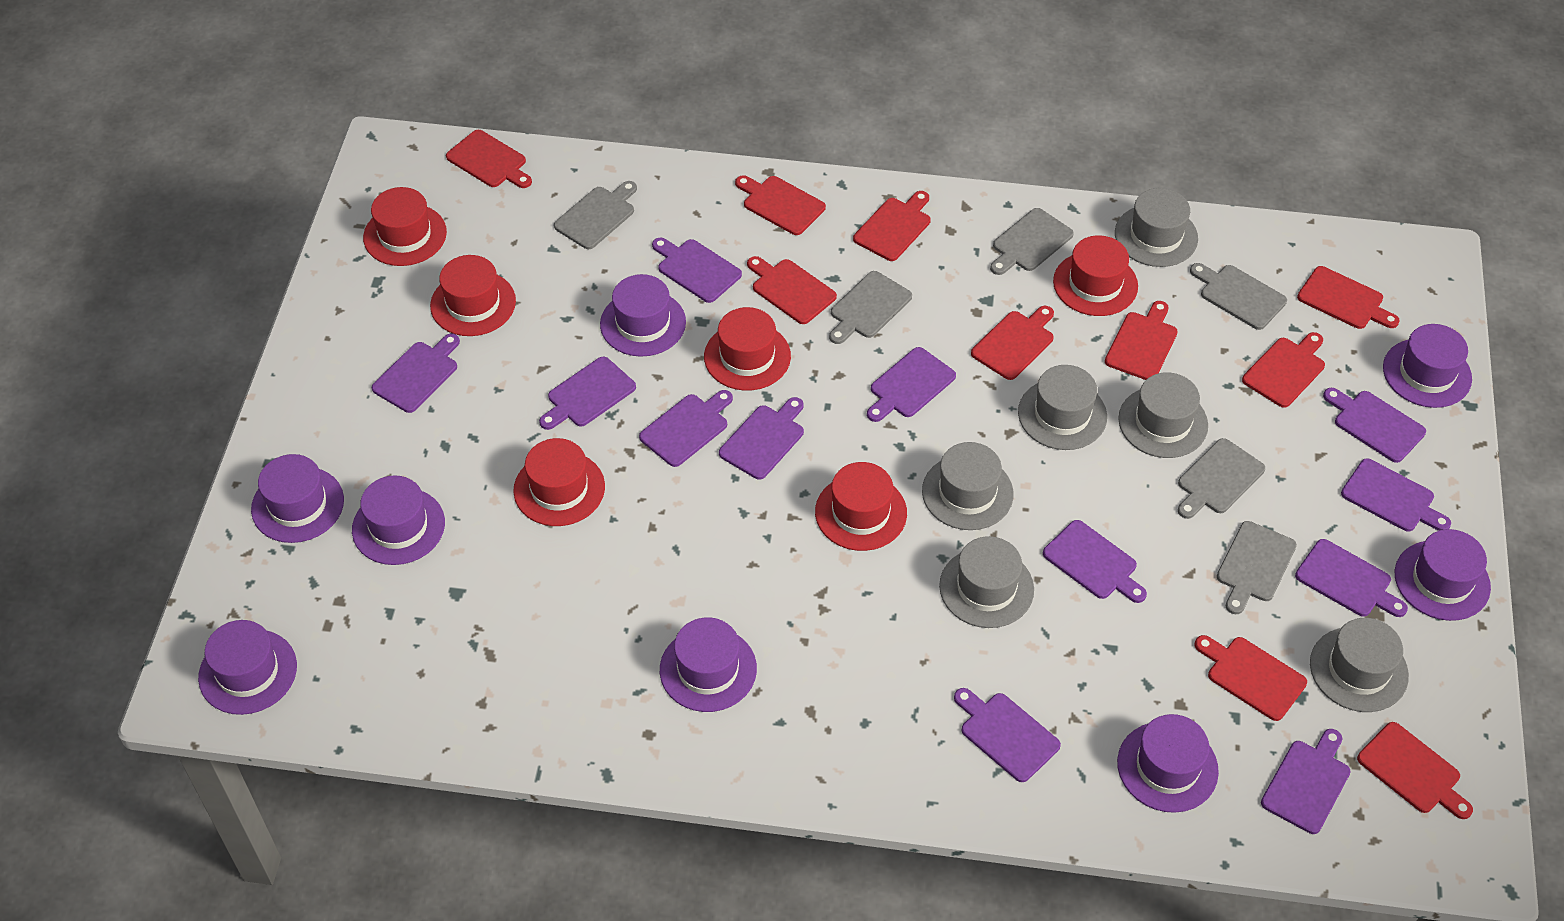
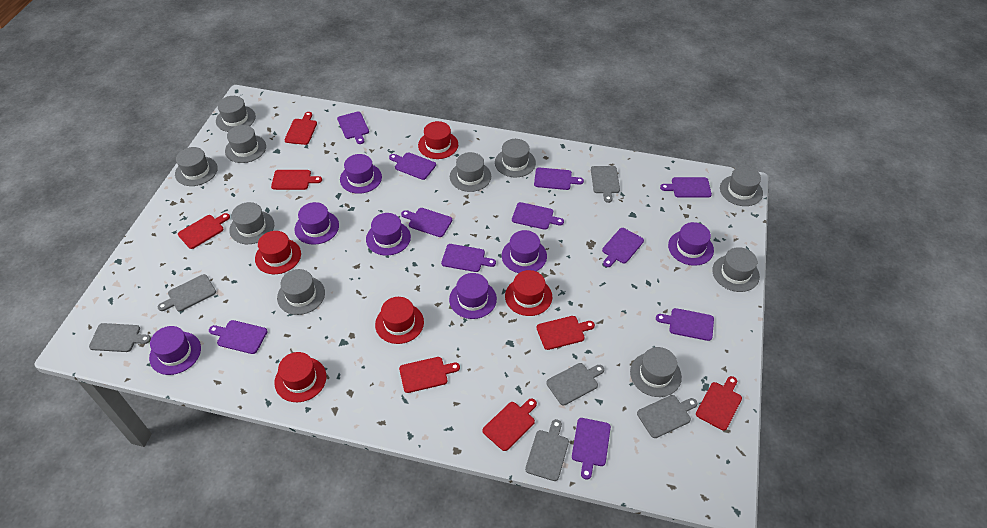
grey hat: 6 -> 10
purple cutting board: 12 -> 11
purple hat: 8 -> 7
red cutting board: 10 -> 7
red hat: 6 -> 5

